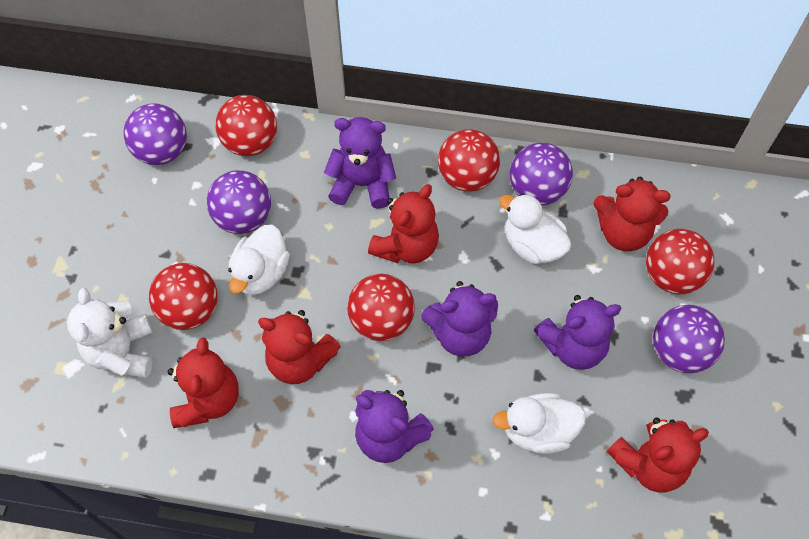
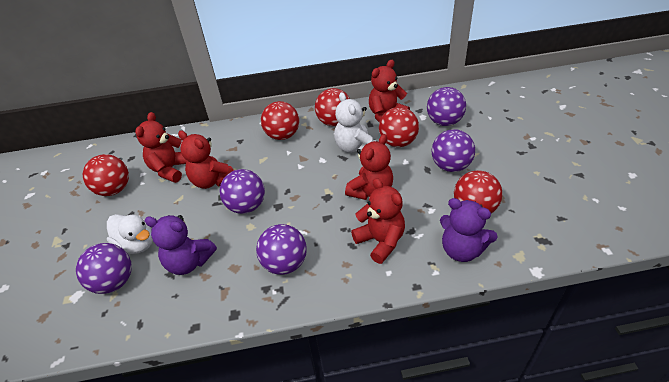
purple ball: 4 -> 5
purple teddy bear: 4 -> 2
white duck: 3 -> 1

